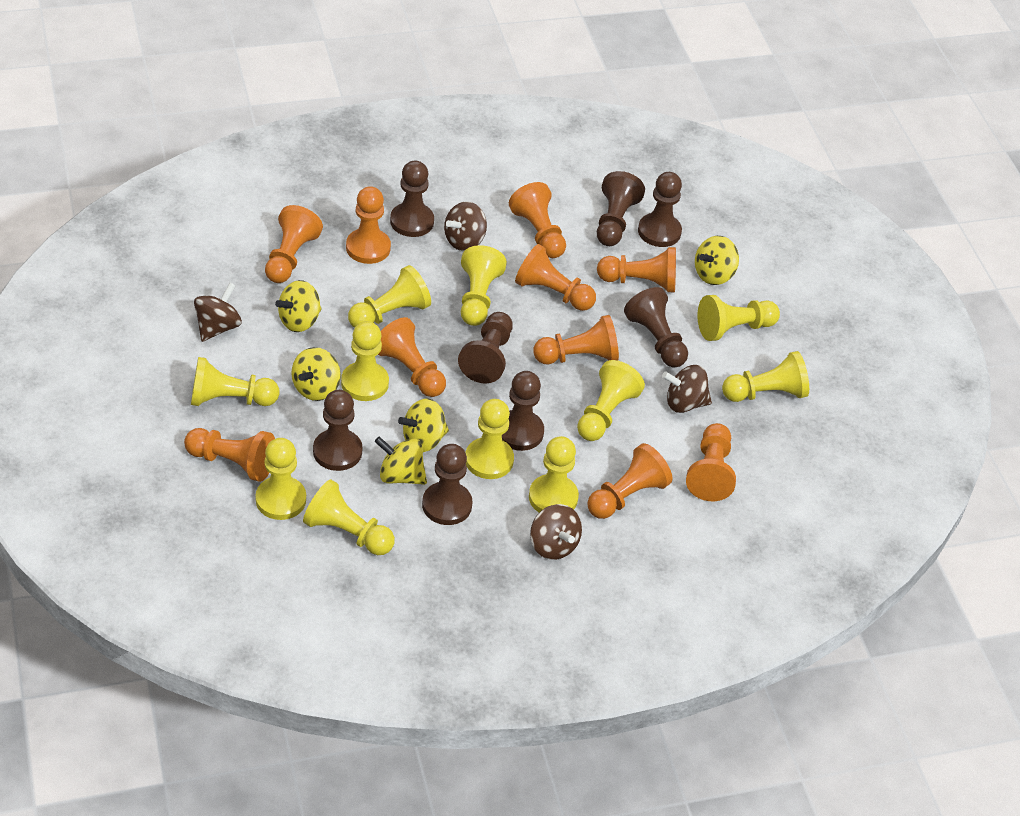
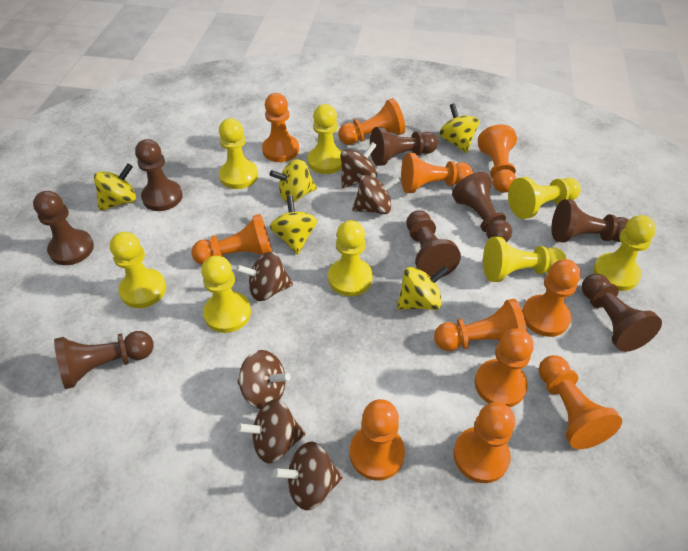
brown spinning top: 4 -> 6
orange pawn: 10 -> 11
yellow pawn: 11 -> 8

